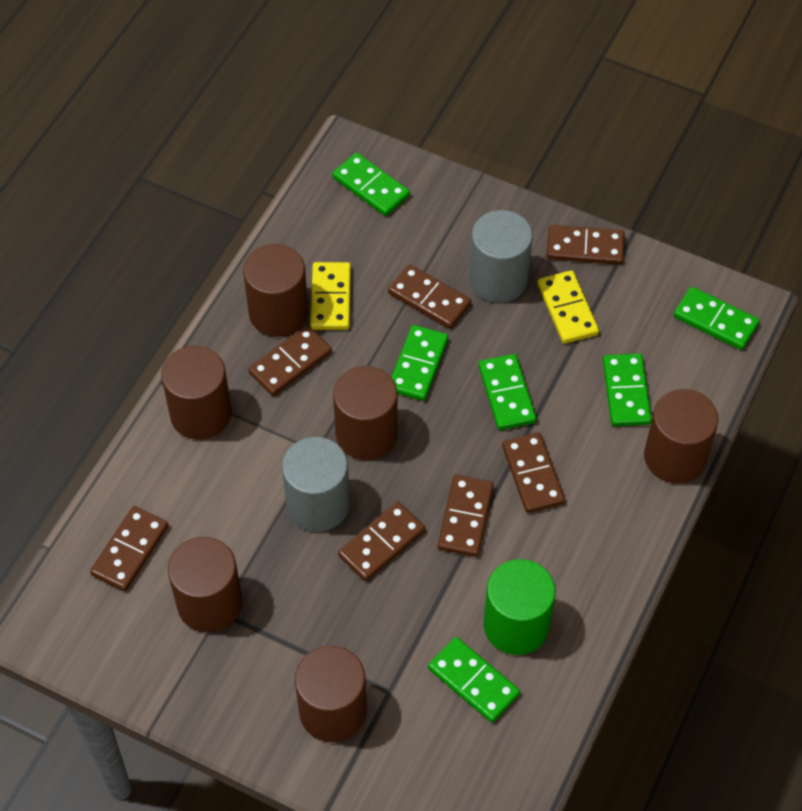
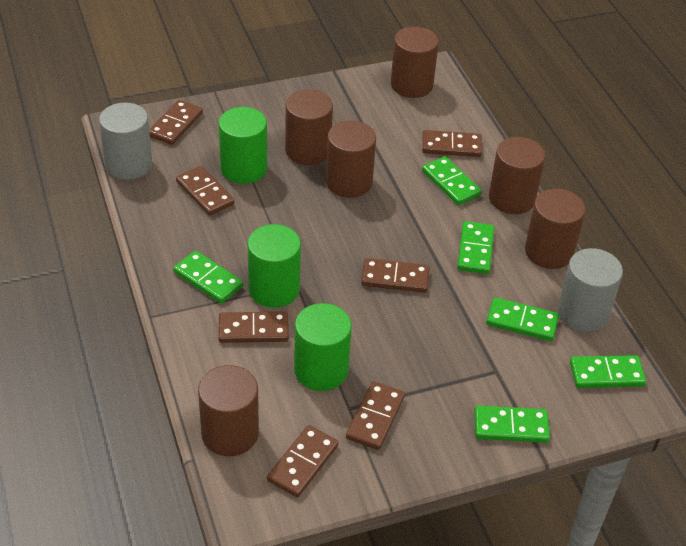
green cylinder: 1 -> 3
yellow domino: 2 -> 0

